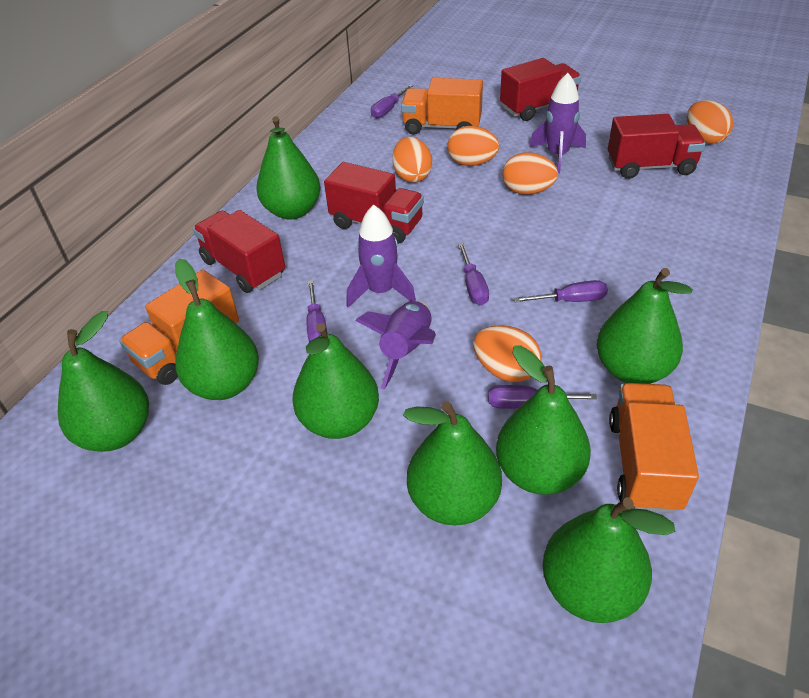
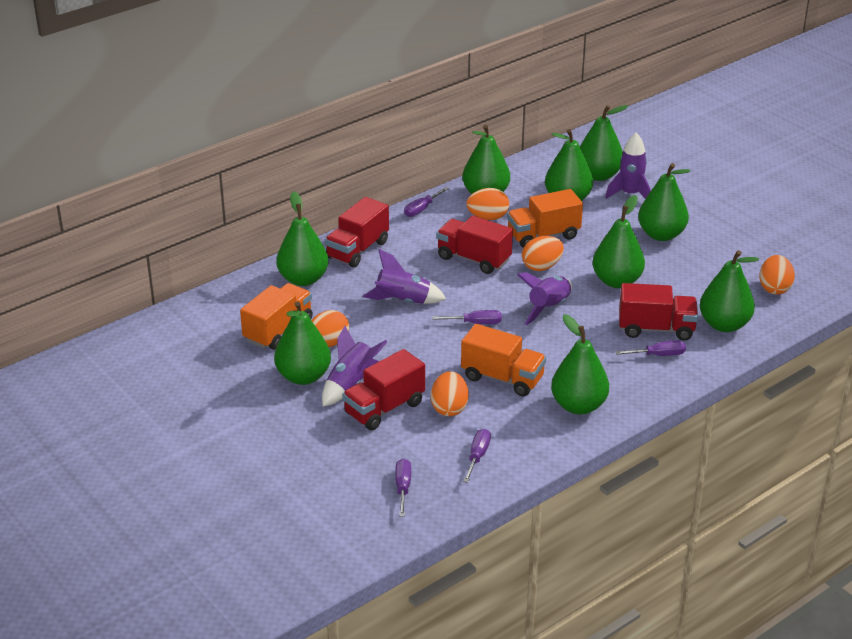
green pear: 8 -> 9
purple rocket: 3 -> 4

